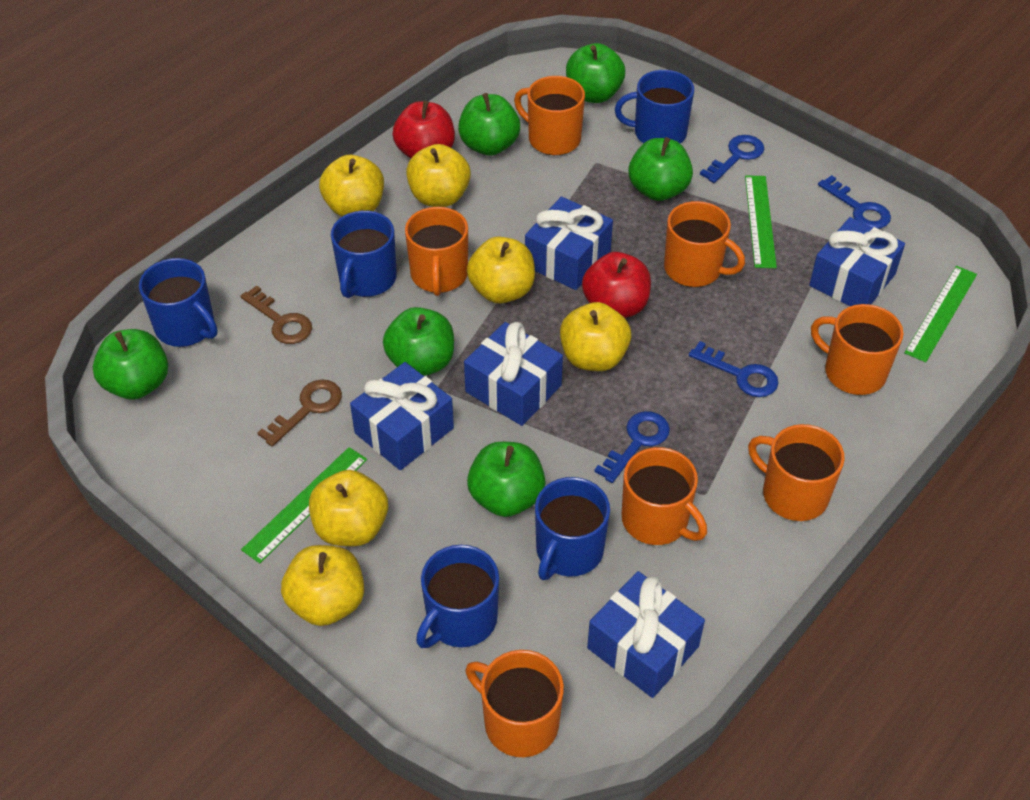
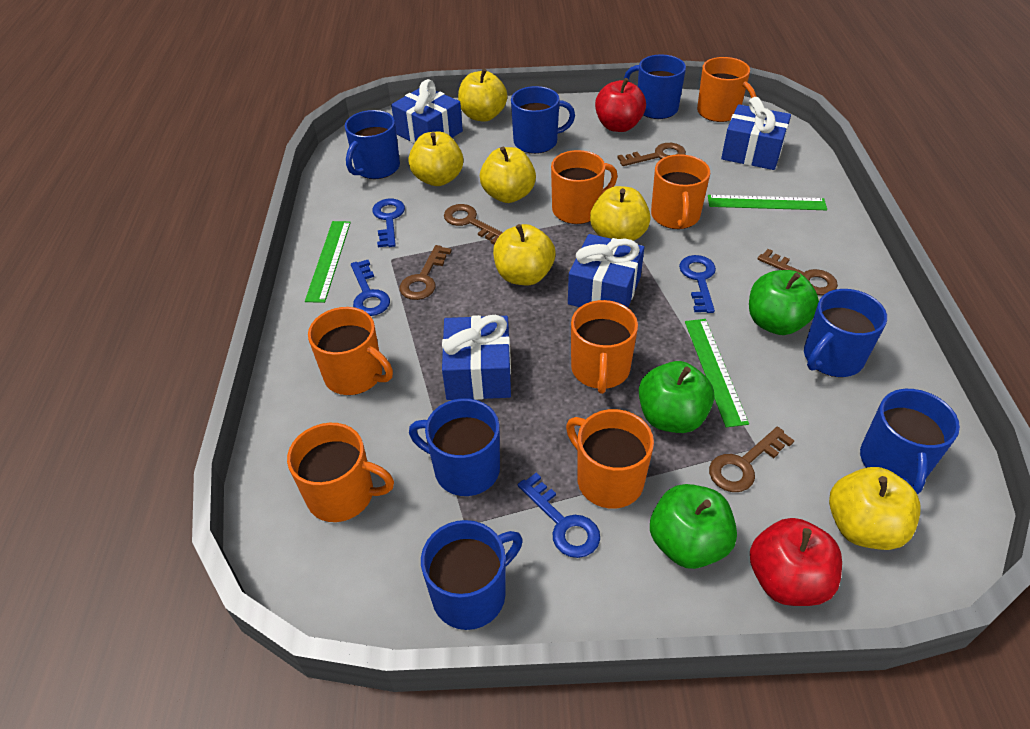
blue gift: 5 -> 4
blue mug: 5 -> 7
brown key: 2 -> 5
green apple: 6 -> 3

